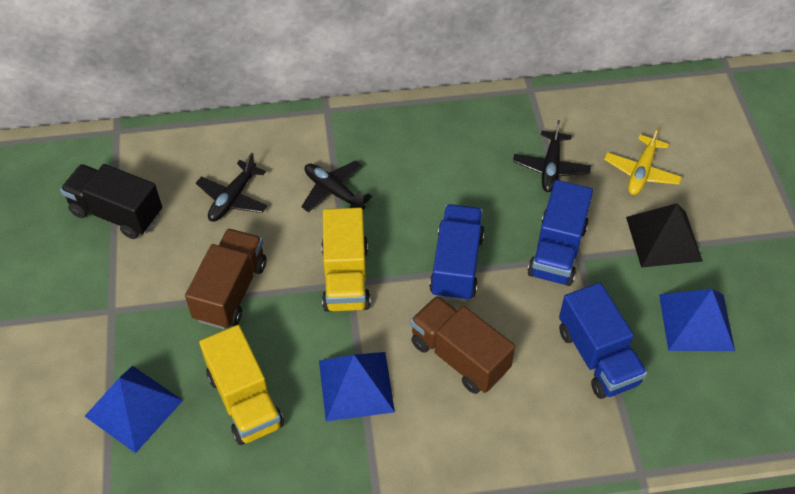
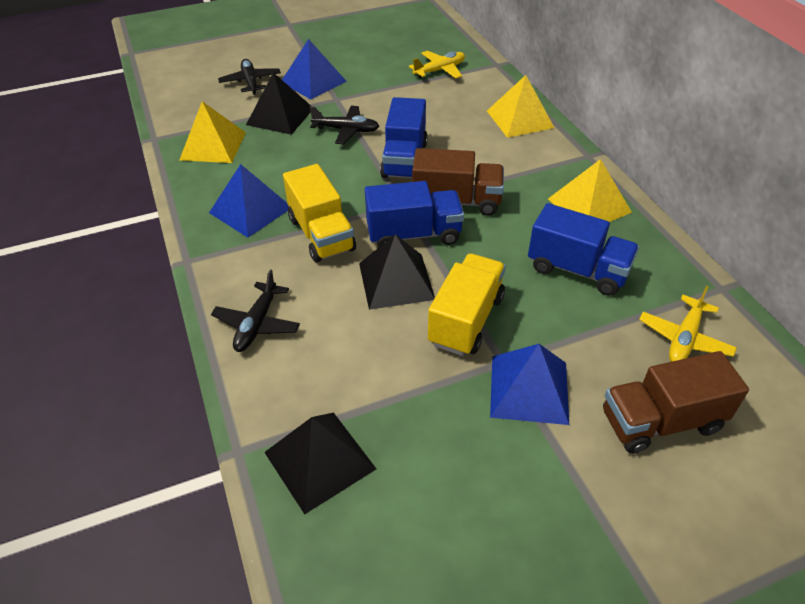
black pyramid: 1 -> 3
black truck: 1 -> 0
yellow plane: 1 -> 2
yellow pyramid: 0 -> 3

